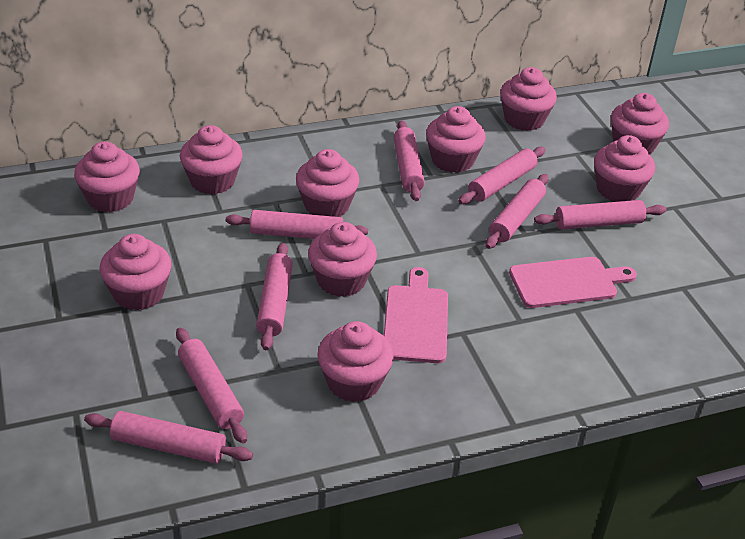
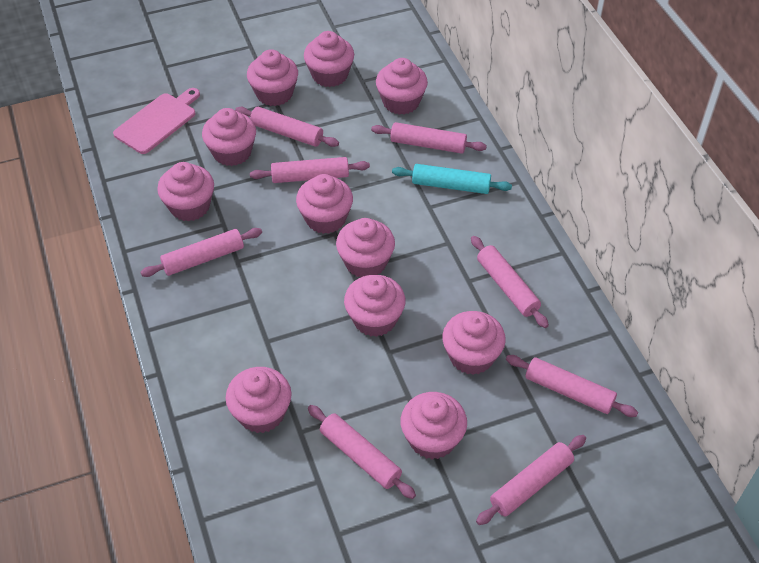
pink cupcake: 10 -> 11
pink cutting board: 2 -> 1
turquoise rolling pin: 0 -> 1

